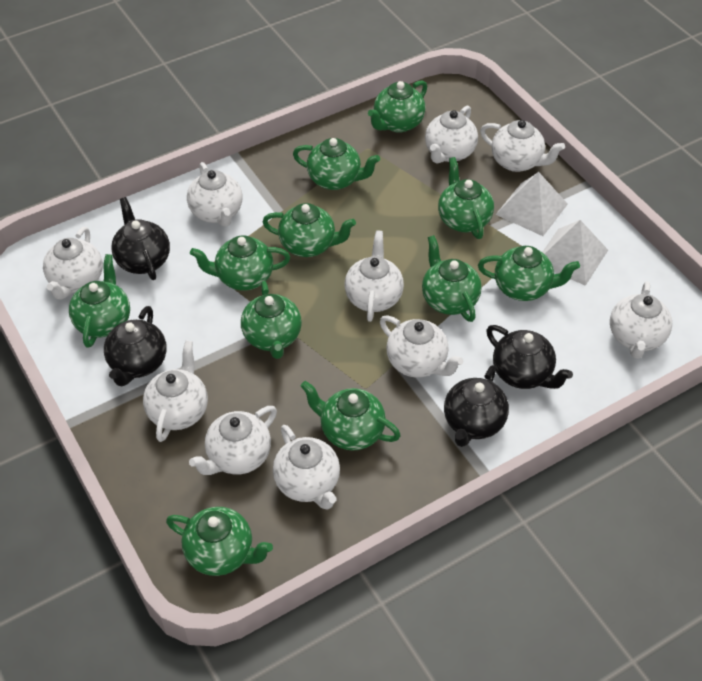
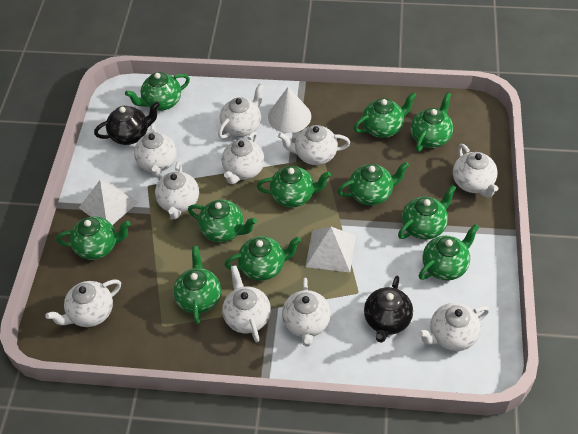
black teapot: 4 -> 2
white cone: 0 -> 1

